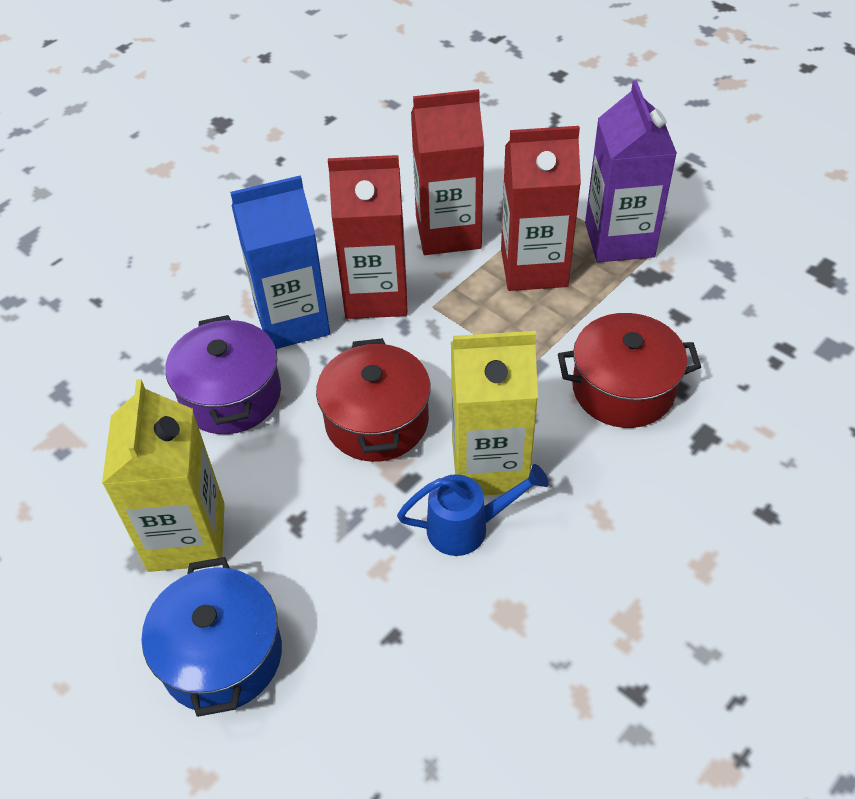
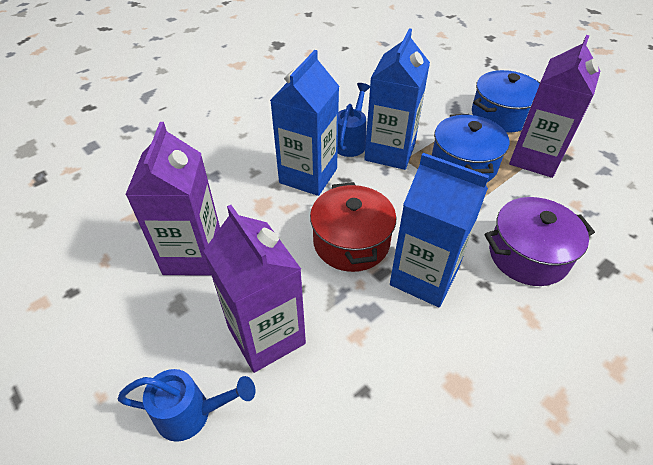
blue carton: 1 -> 3
blue pot: 1 -> 2
blue watering can: 1 -> 2
purple carton: 1 -> 3
red carton: 3 -> 0
red pot: 2 -> 1
yellow carton: 2 -> 0

